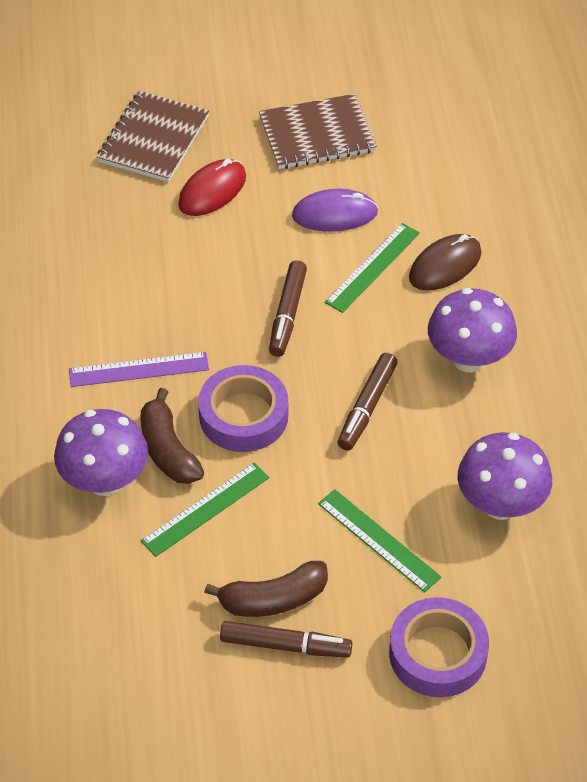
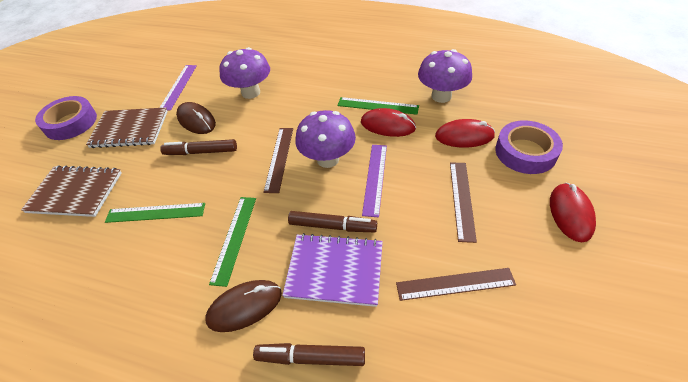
brown banana: 2 -> 0
brown mouse: 1 -> 2
brown ruler: 0 -> 3
purple mouse: 1 -> 0
purple notebook: 0 -> 1
purple ruler: 1 -> 2
red mouse: 1 -> 3

